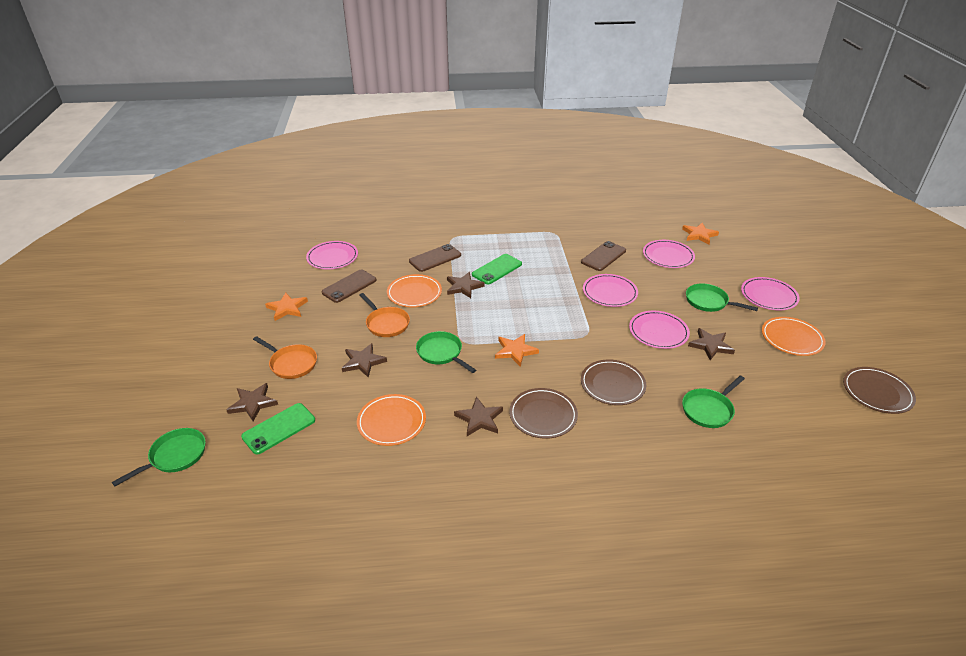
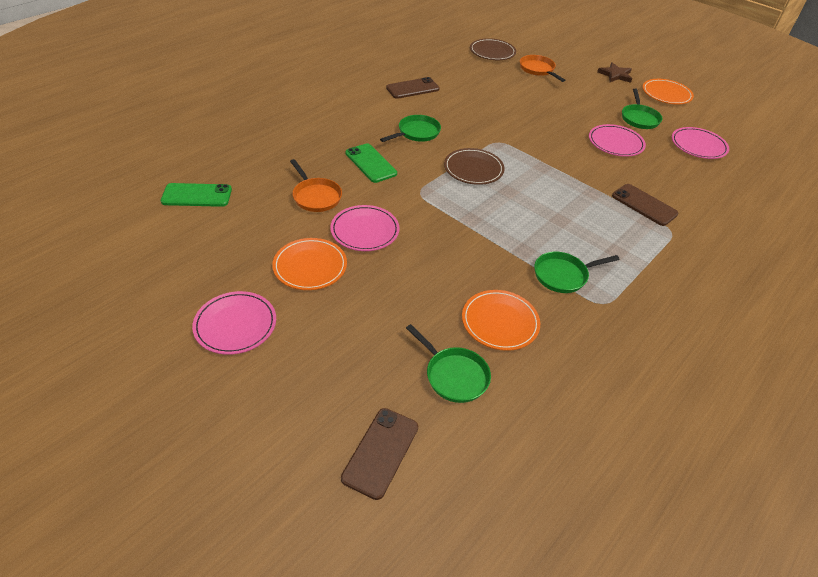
brown plate: 3 -> 2
brown star: 5 -> 1
orange star: 3 -> 0
pink plate: 5 -> 4

